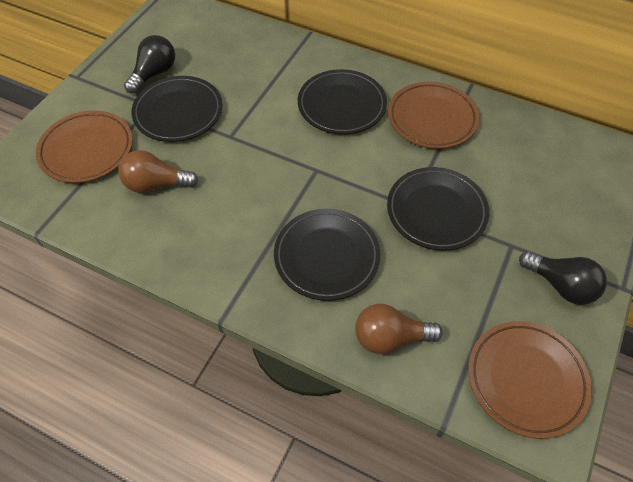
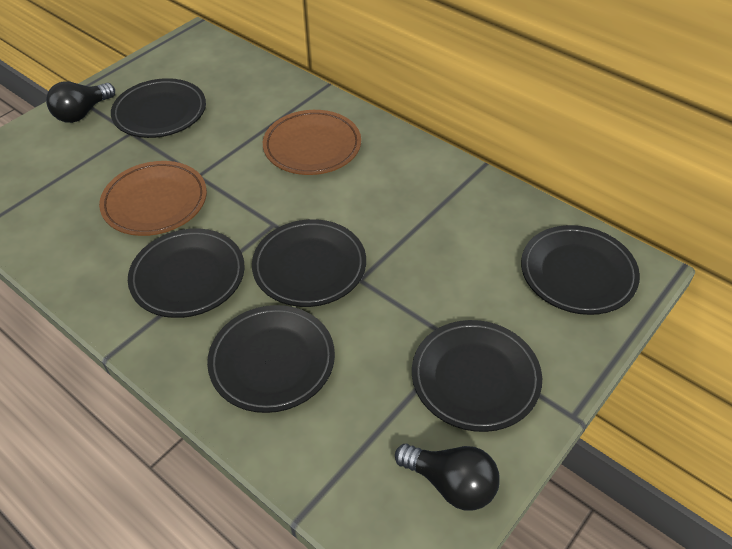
black plate: 4 -> 6
brown light bulb: 2 -> 0
brown plate: 3 -> 2

